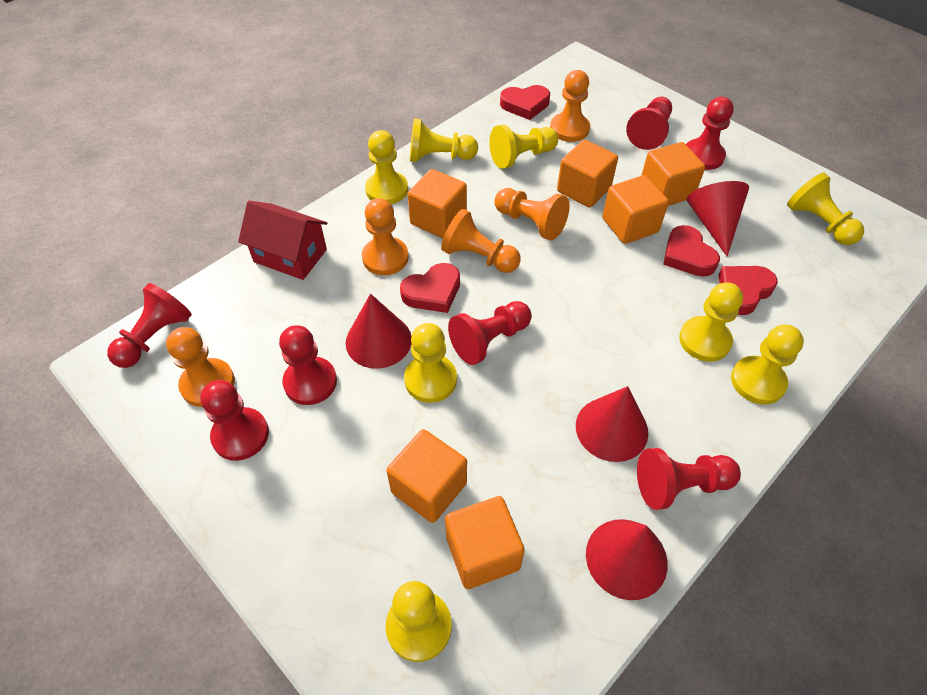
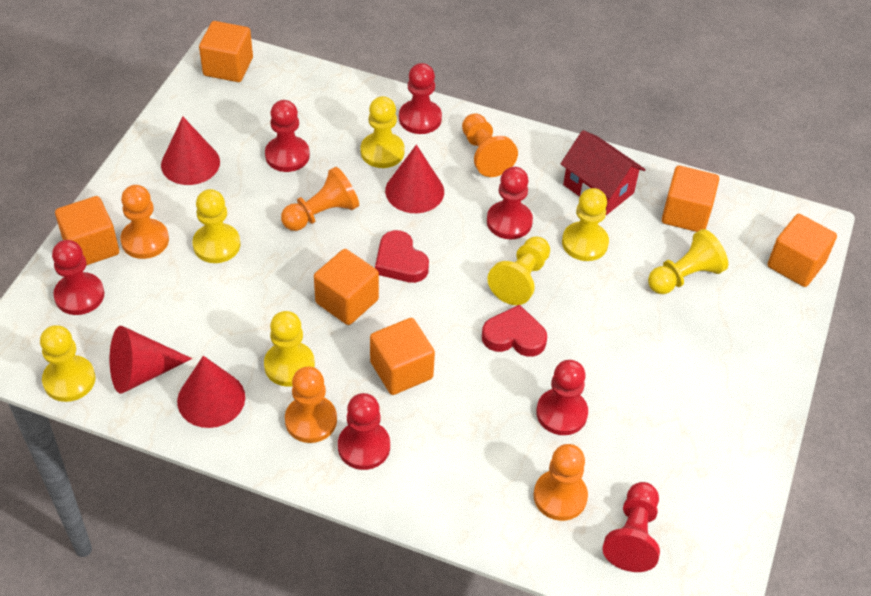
red heart: 4 -> 2
yellow pawn: 8 -> 7

